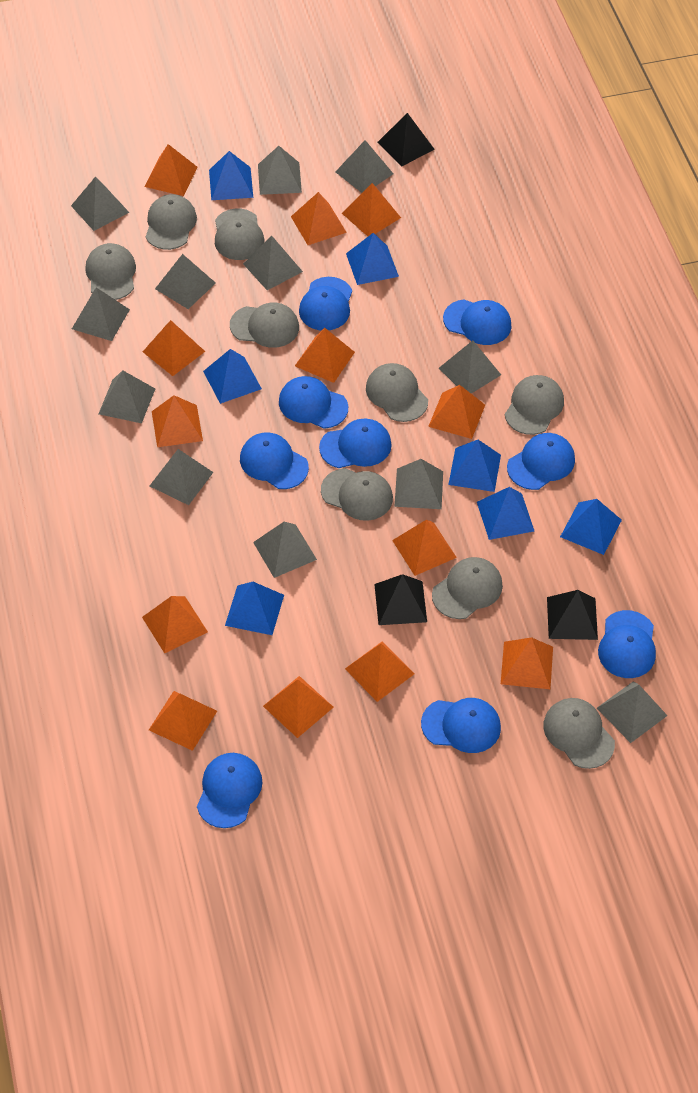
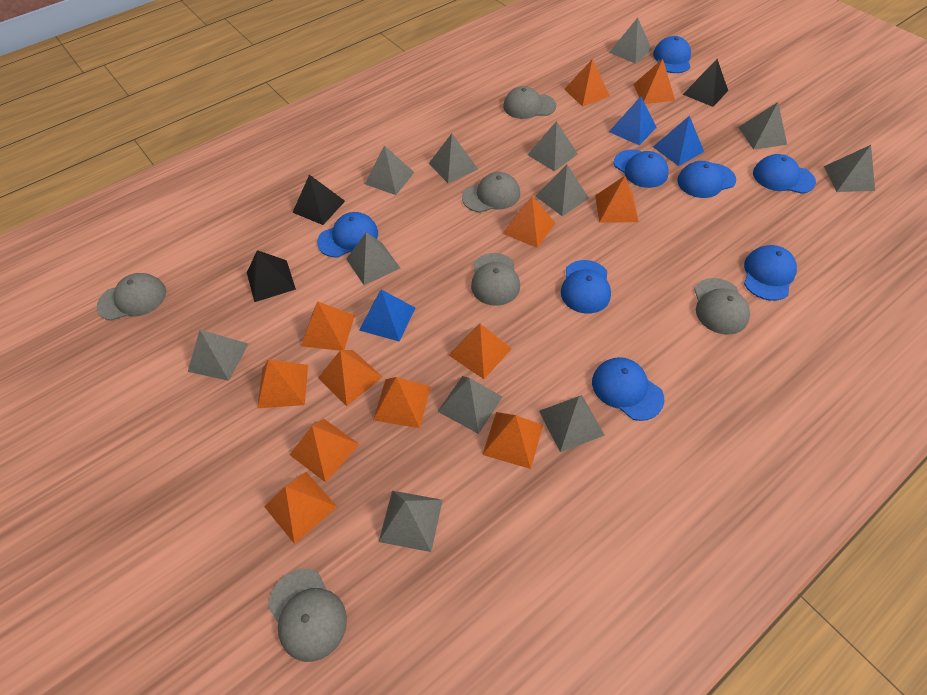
blue cap: 9 -> 8
blue pyramid: 7 -> 3
grey cap: 9 -> 6
orange pyramid: 13 -> 12

